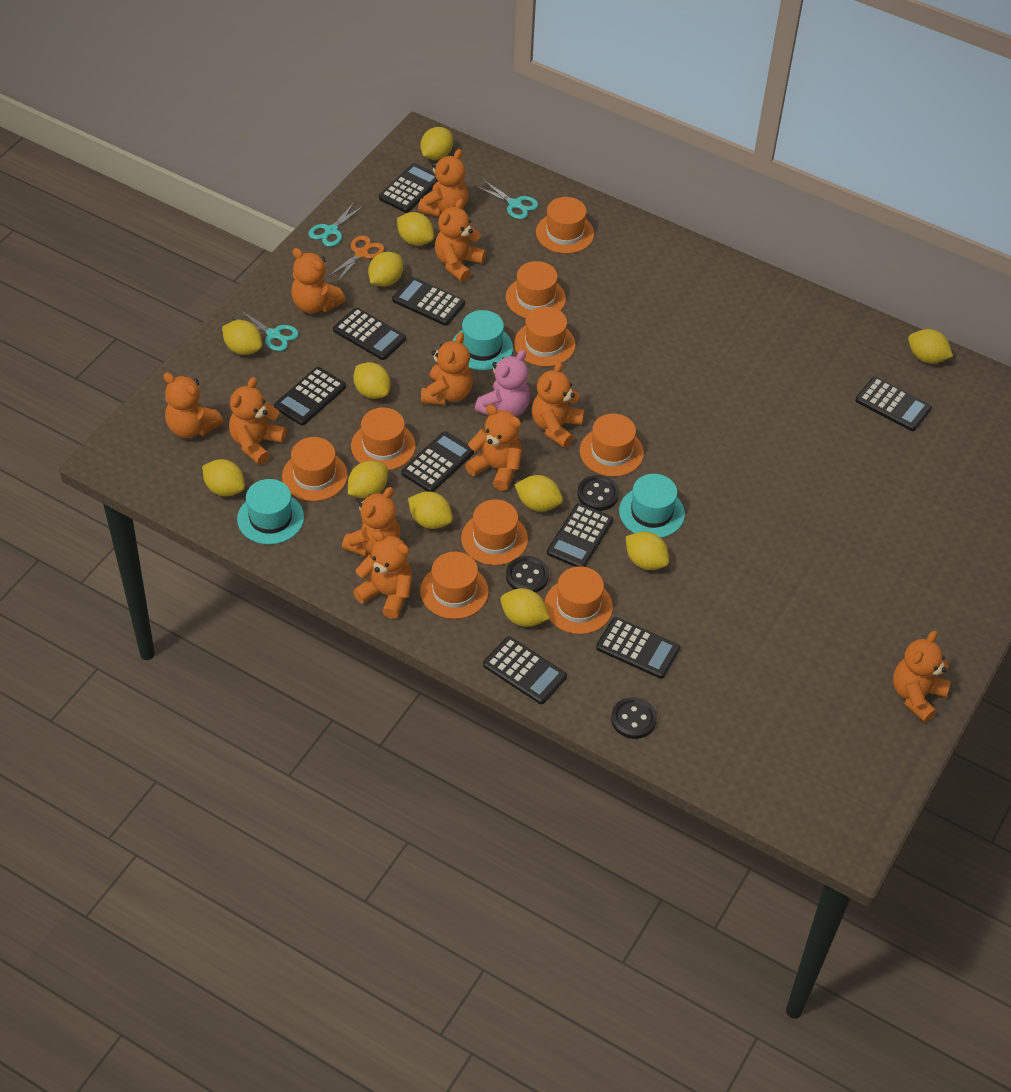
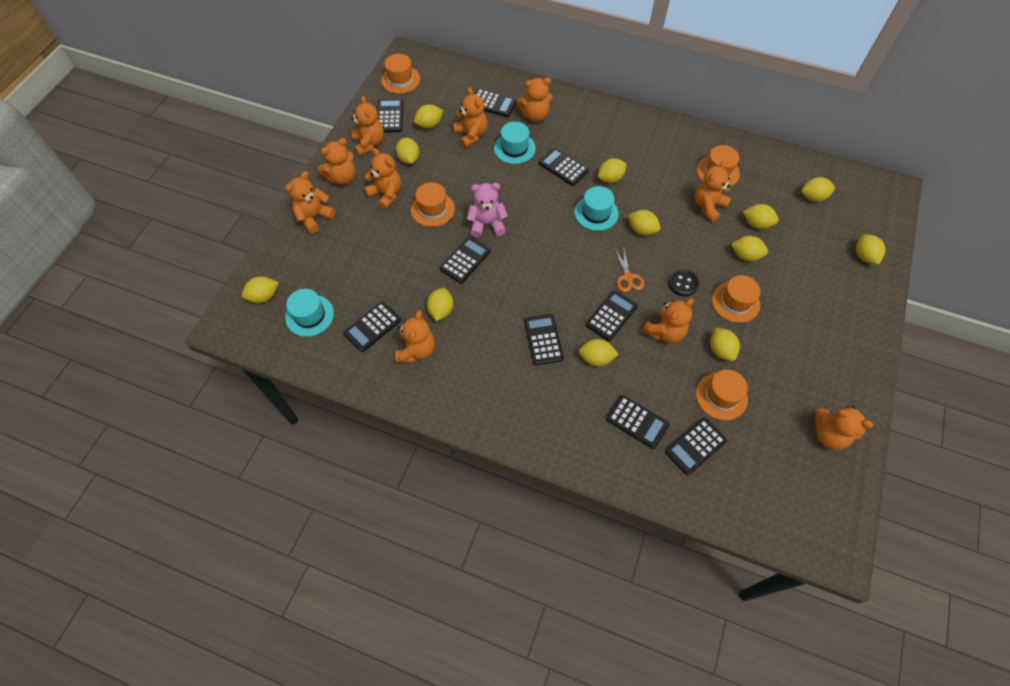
black button: 3 -> 1
orange hat: 9 -> 5
orange teddy bear: 11 -> 10
turquoise scissors: 3 -> 0

